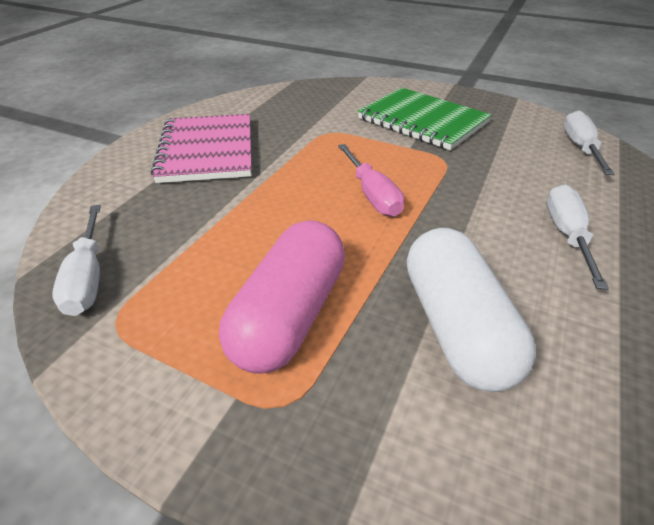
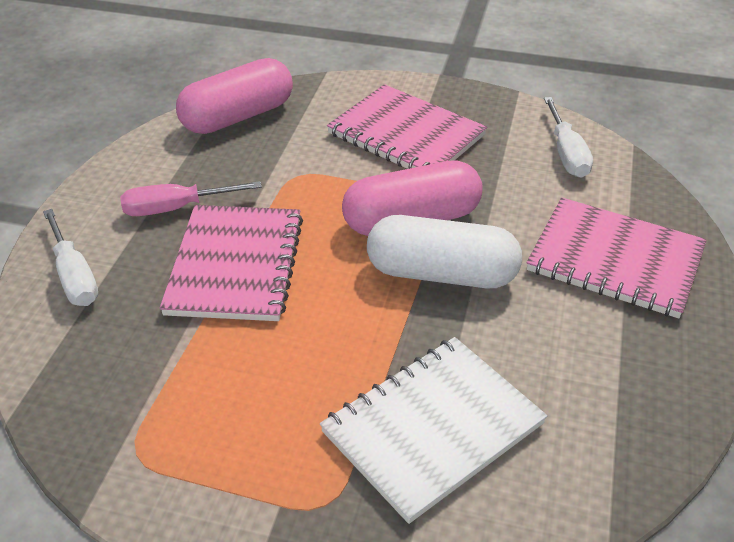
green notebook: 1 -> 0
pink capsule: 1 -> 2
pink notebook: 1 -> 3
white notebook: 0 -> 1
white screwdriver: 3 -> 2

